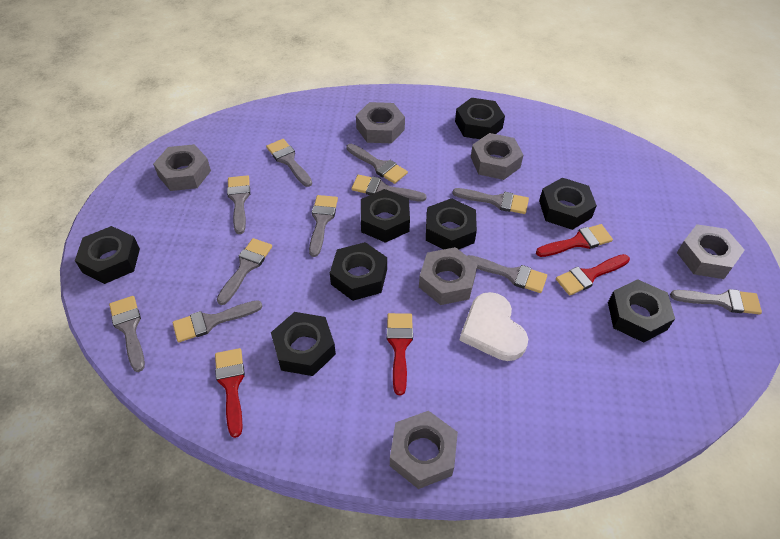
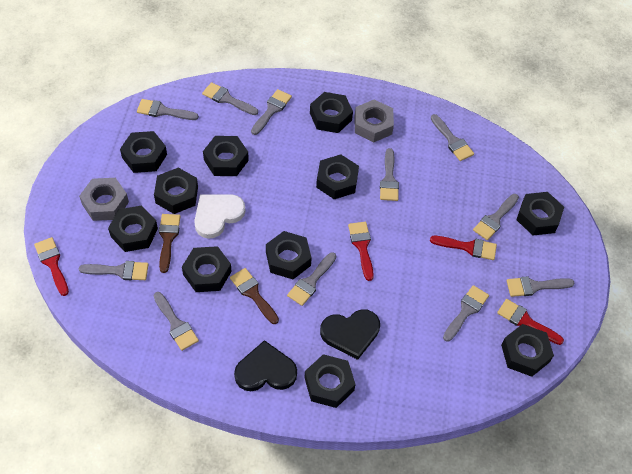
black heart: 0 -> 2
black nut: 8 -> 11
brown brush: 0 -> 2
grey nut: 6 -> 2

